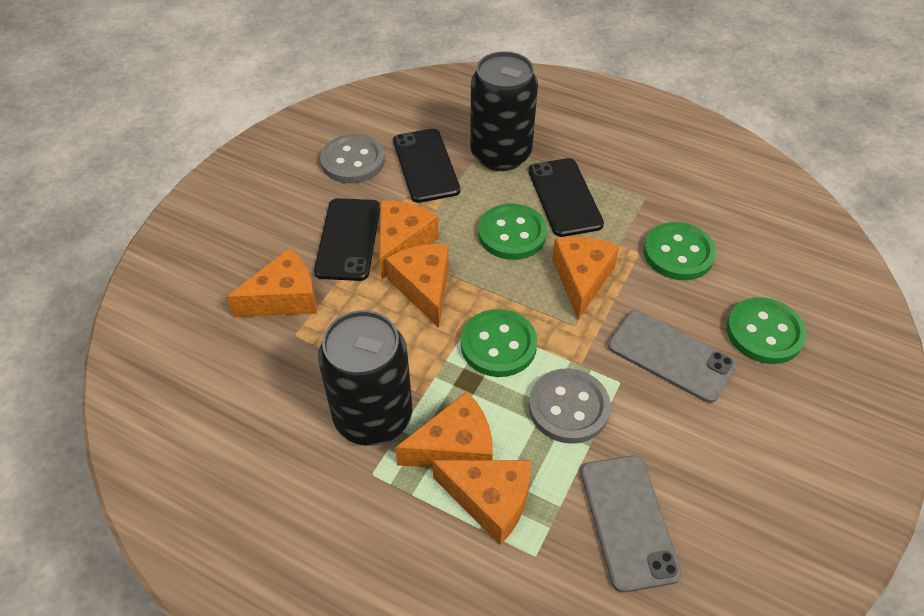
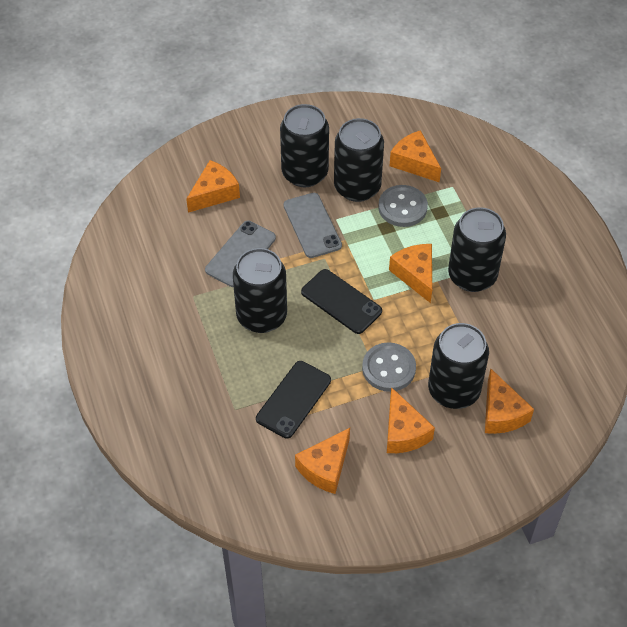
black can: 2 -> 5
black phone: 3 -> 2
green button: 4 -> 0

